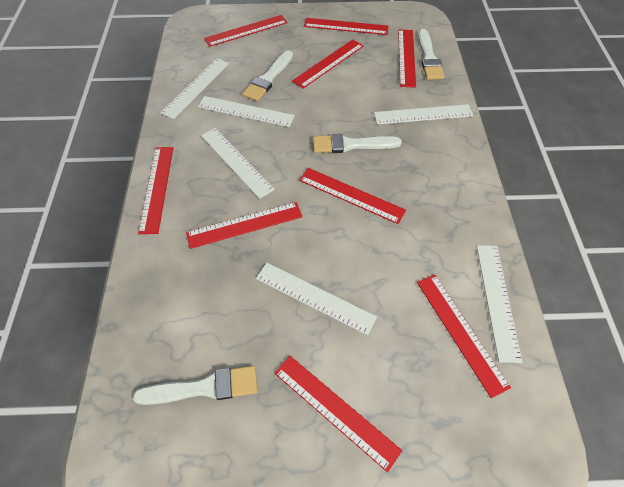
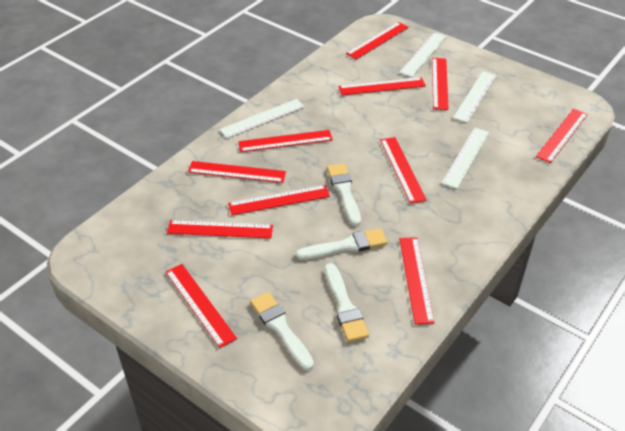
red ruler: 9 -> 11
white ruler: 6 -> 4

